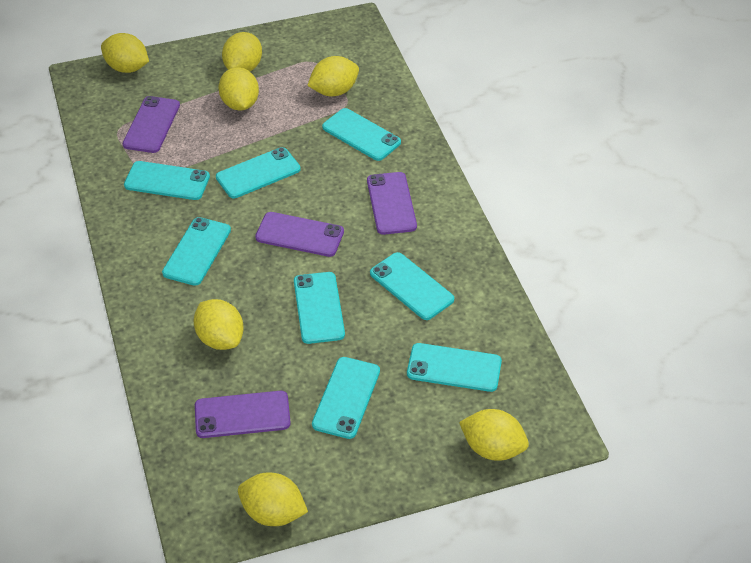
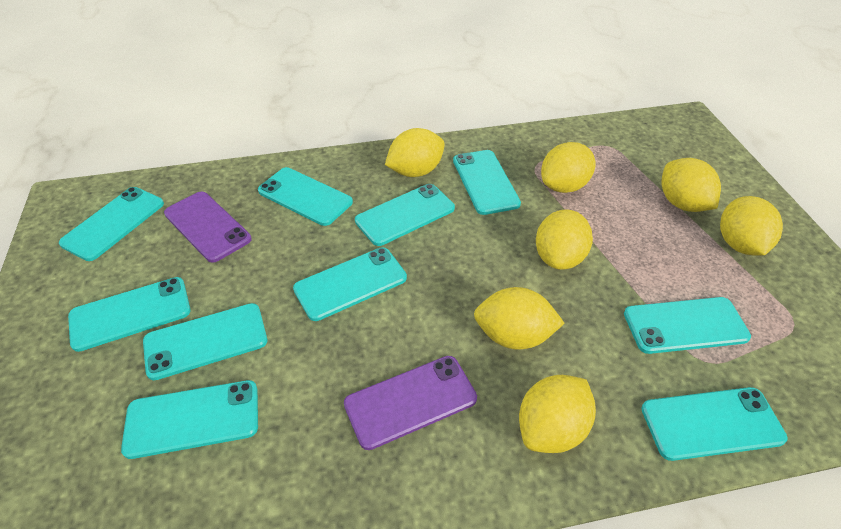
purple phone: 4 -> 2
turquoise phone: 8 -> 10

